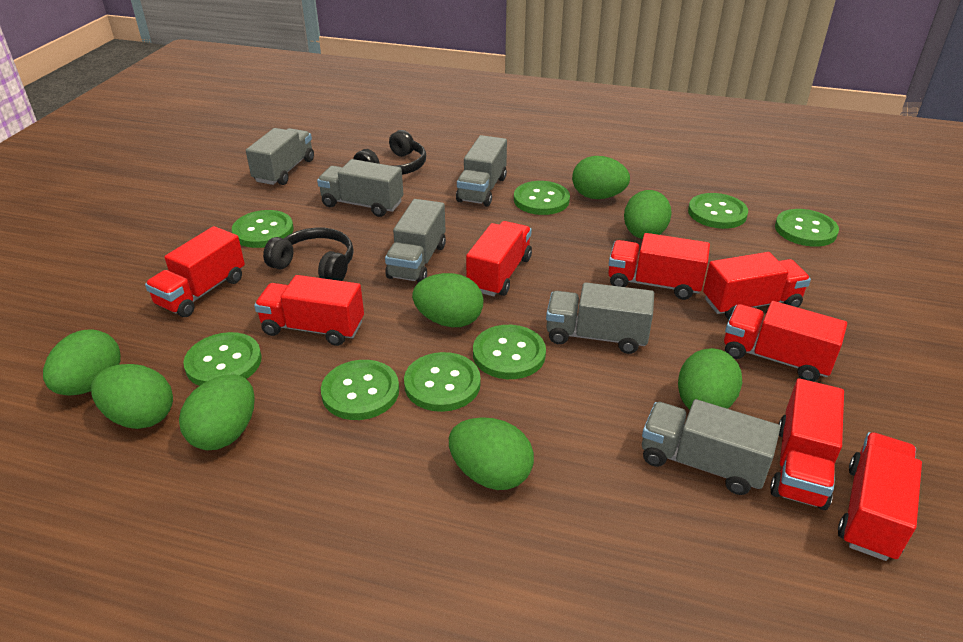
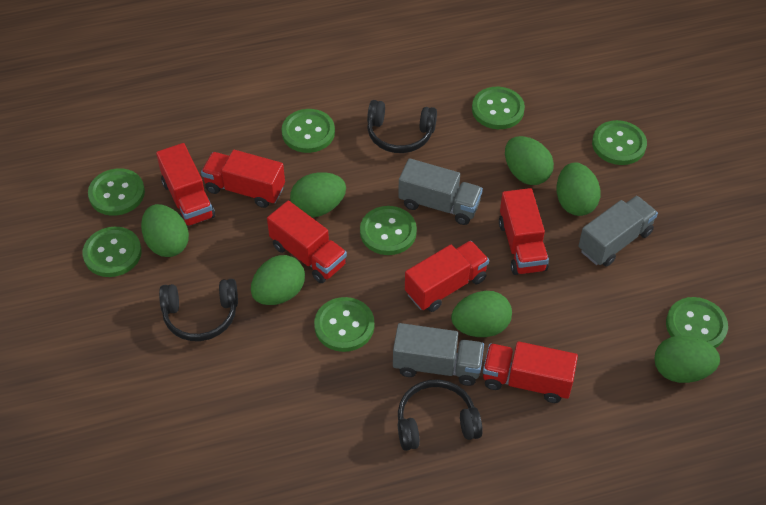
black headphones: 2 -> 3
green egg: 8 -> 7
grey truck: 6 -> 3
red truck: 8 -> 6

